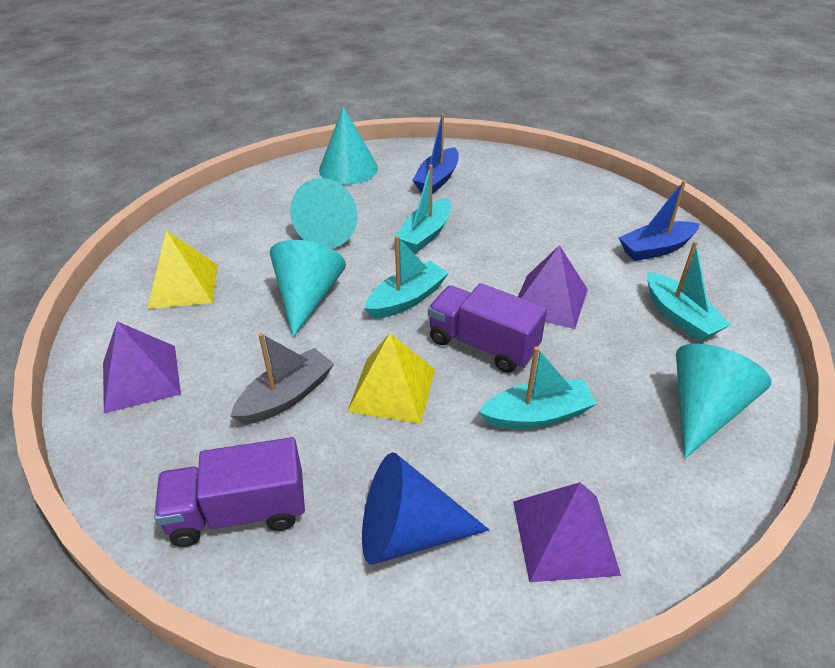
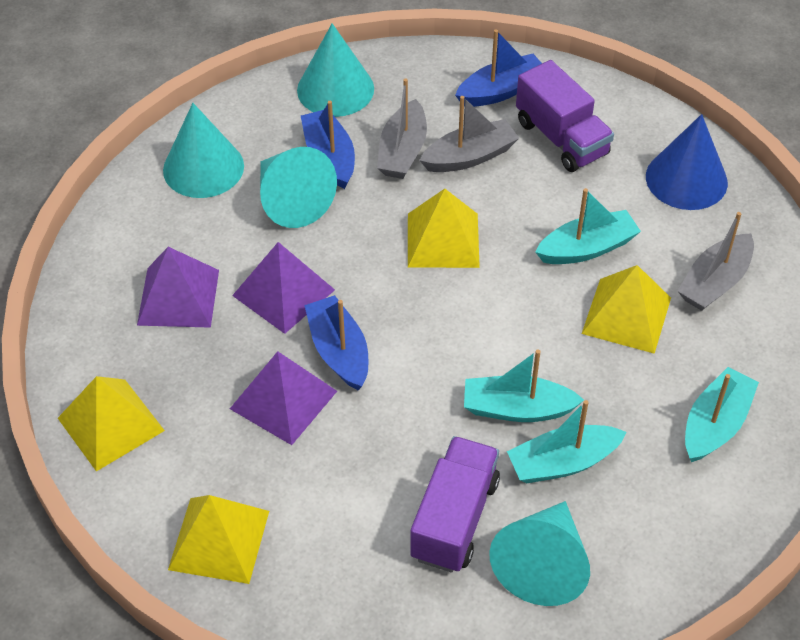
blue boat: 2 -> 3
grey boat: 1 -> 3
yellow pyramid: 2 -> 4

